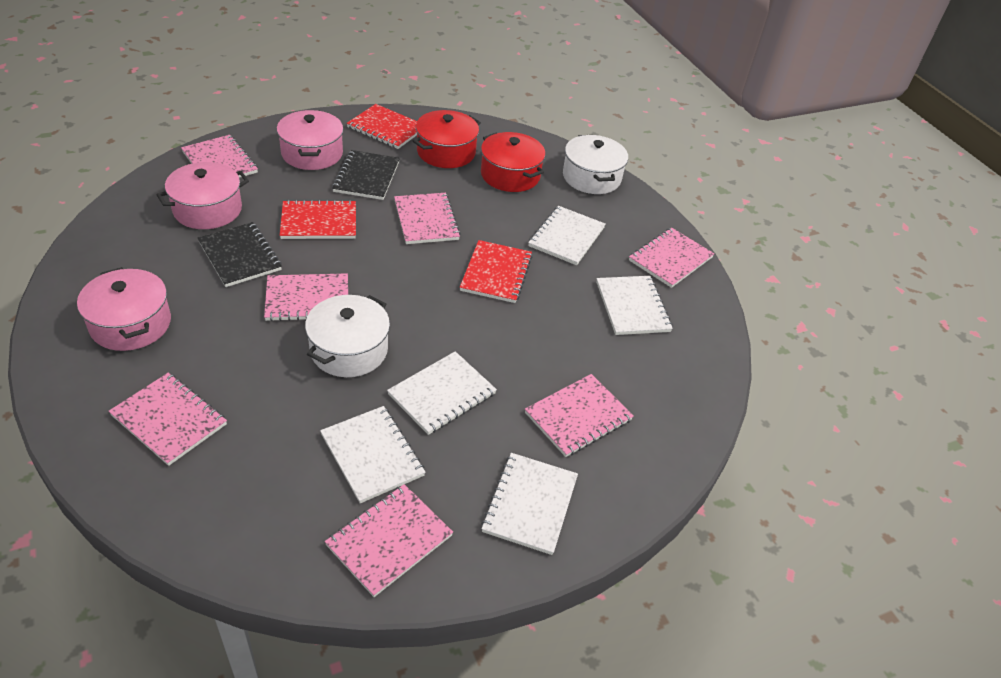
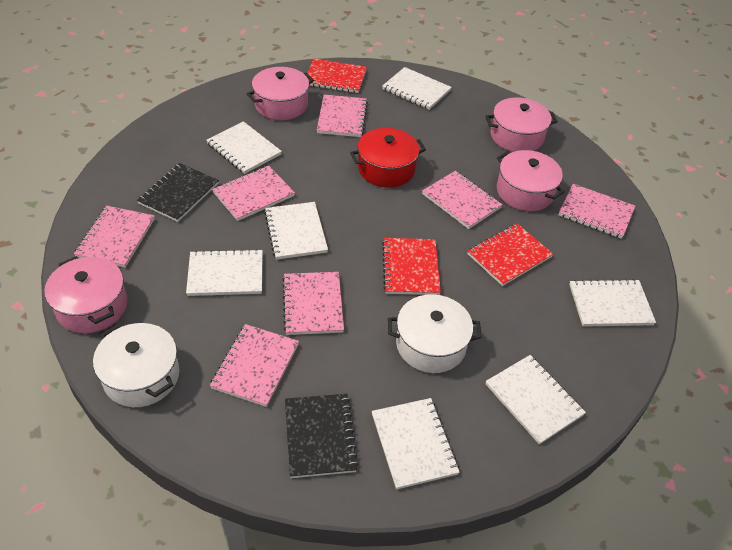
pink pot: 3 -> 4
red pot: 2 -> 1
white notebook: 5 -> 7

